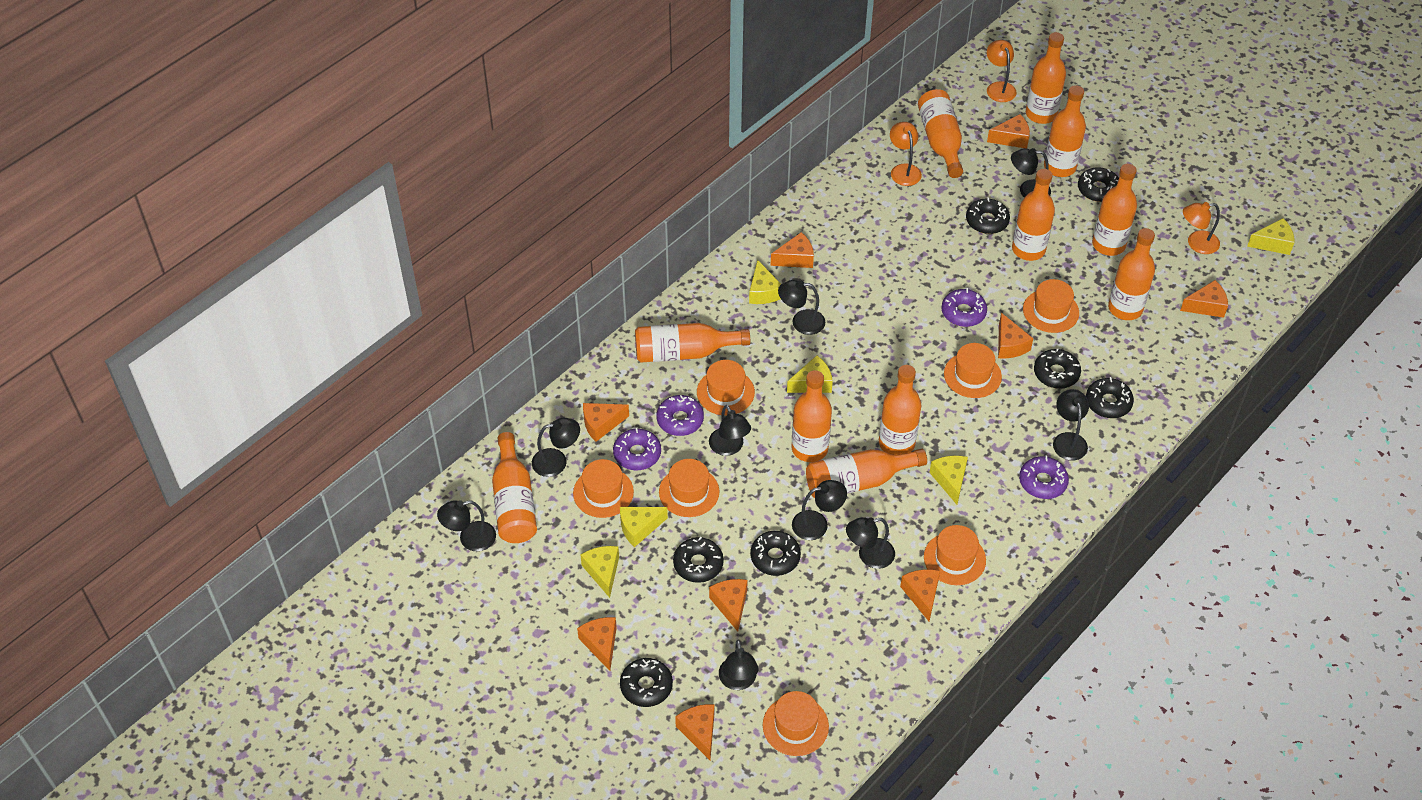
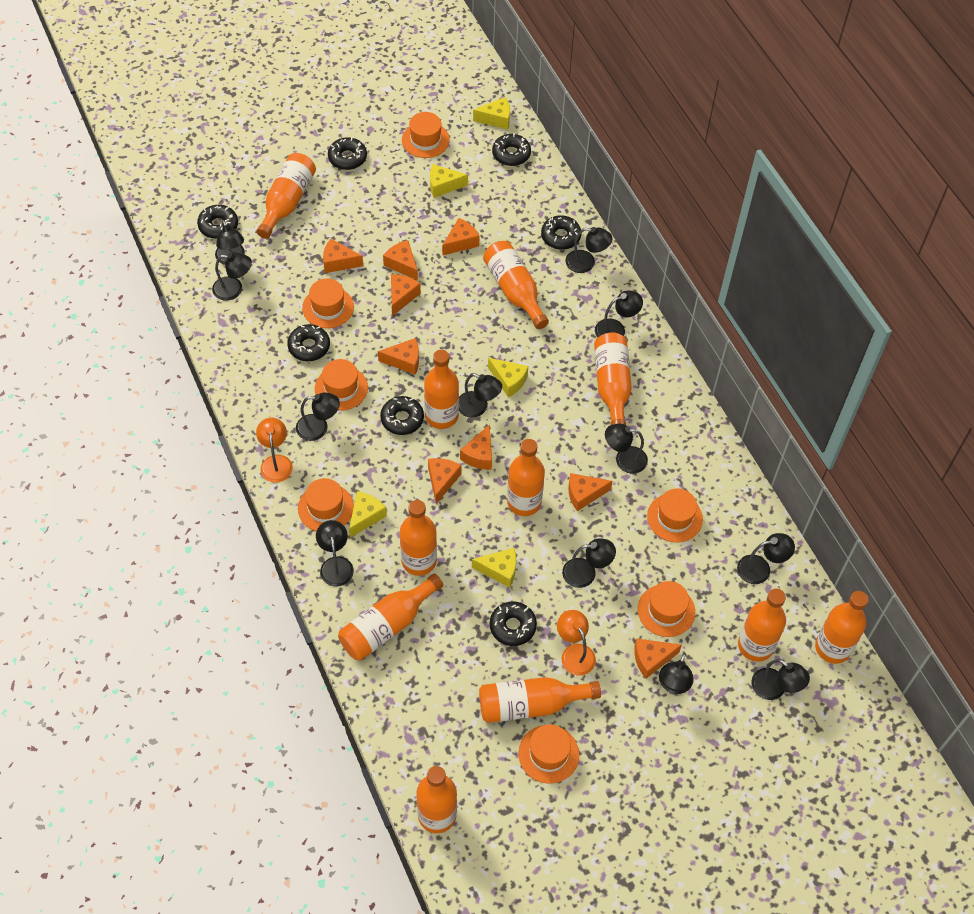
black lamp: 9 -> 12
orange lamp: 3 -> 2
purple donut: 4 -> 0
yellow cheese: 6 -> 5

